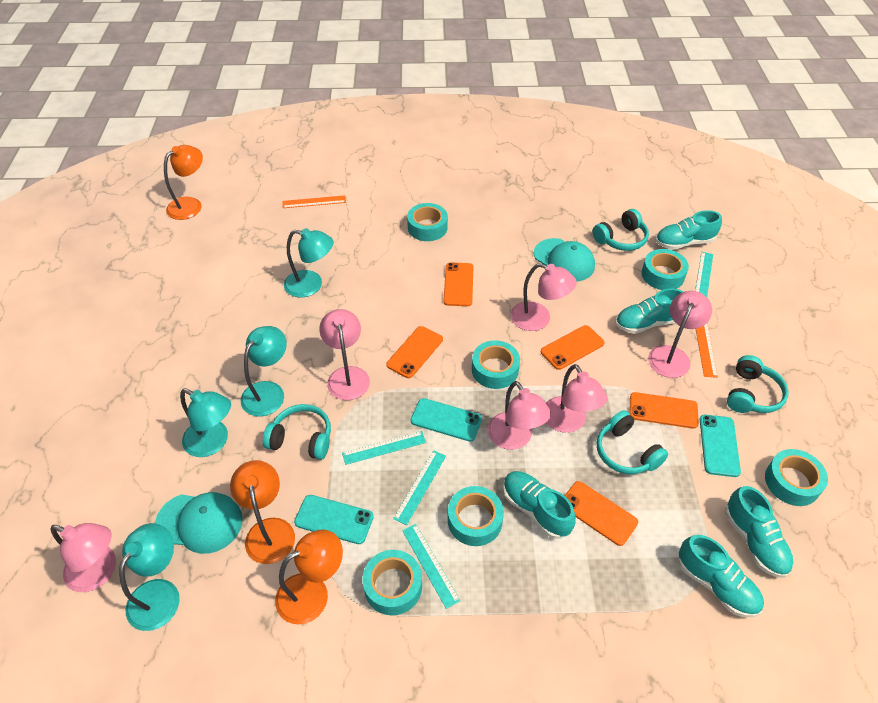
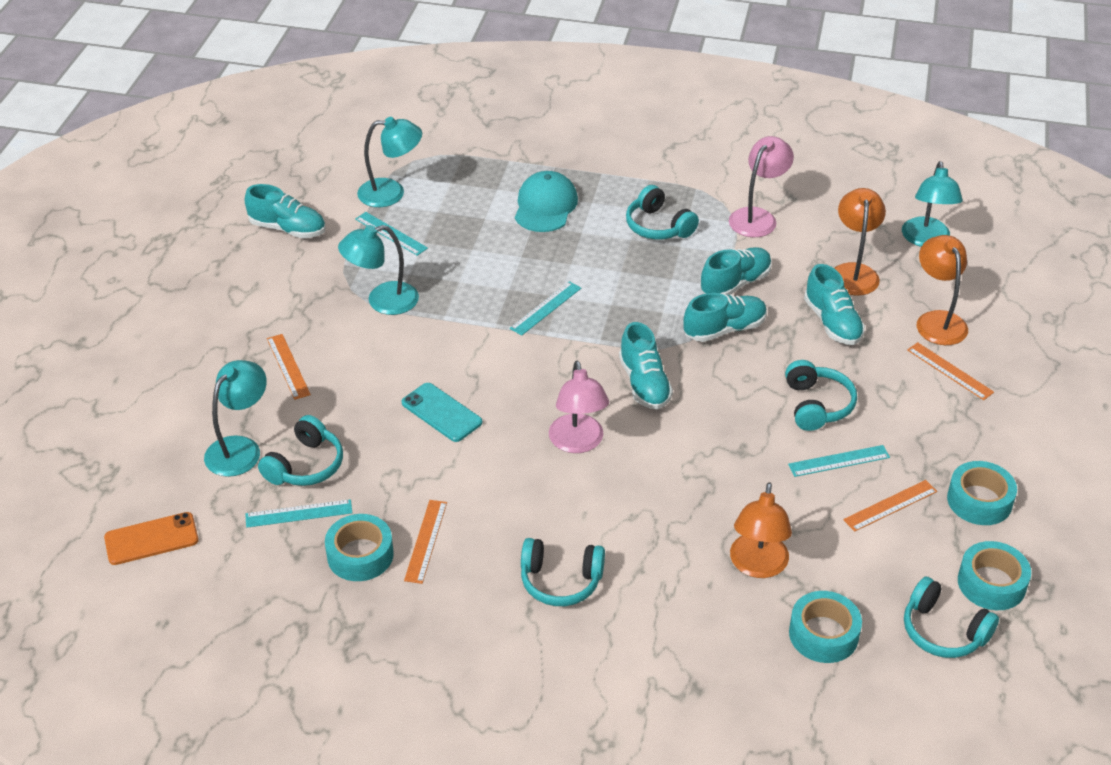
orange phone: 5 -> 1
orange ruler: 2 -> 4
pink lamp: 6 -> 2
turquoise cap: 2 -> 1
turquoise headphones: 4 -> 5
turquoise phone: 3 -> 1
turquoise tape: 6 -> 4

